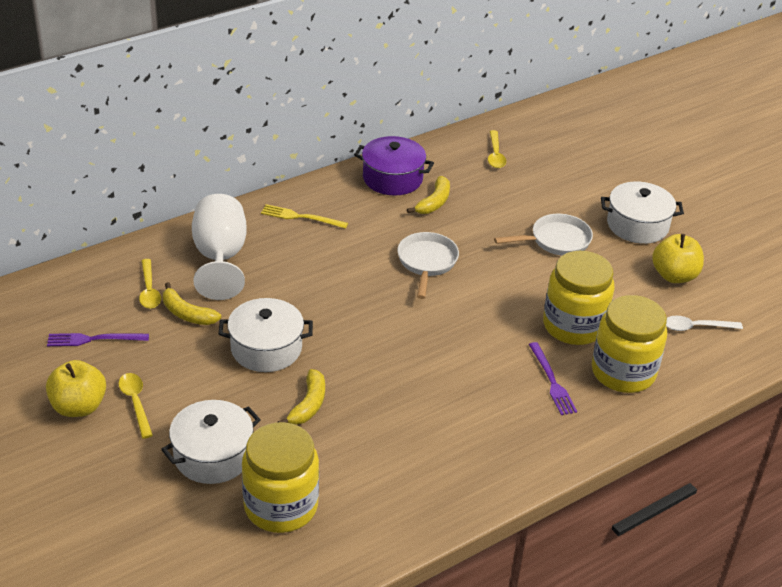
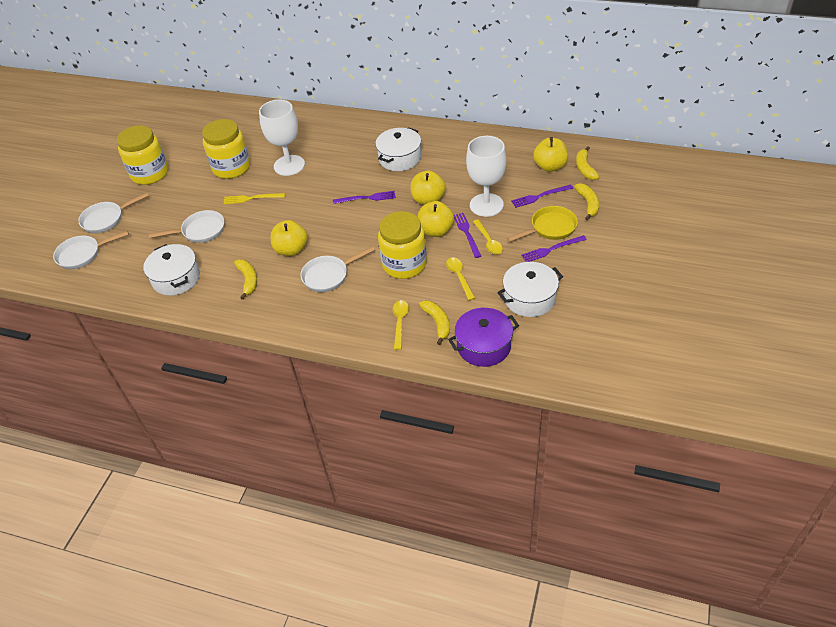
purple fork: 2 -> 4
white goblet: 1 -> 2
white pan: 2 -> 4
white spoon: 1 -> 0
yellow apple: 2 -> 4
yellow banana: 3 -> 4
yellow pan: 0 -> 1

